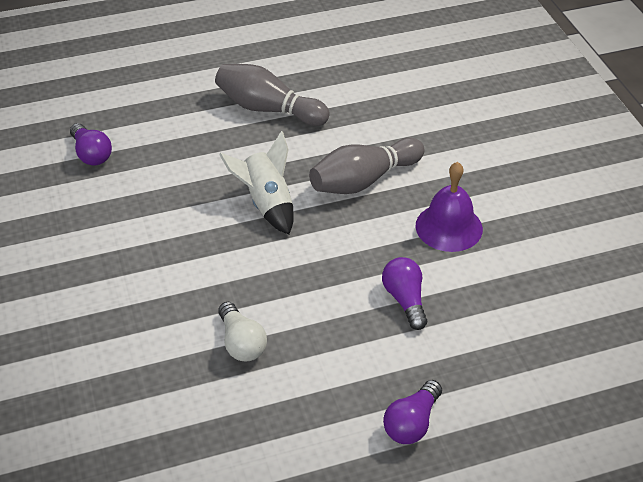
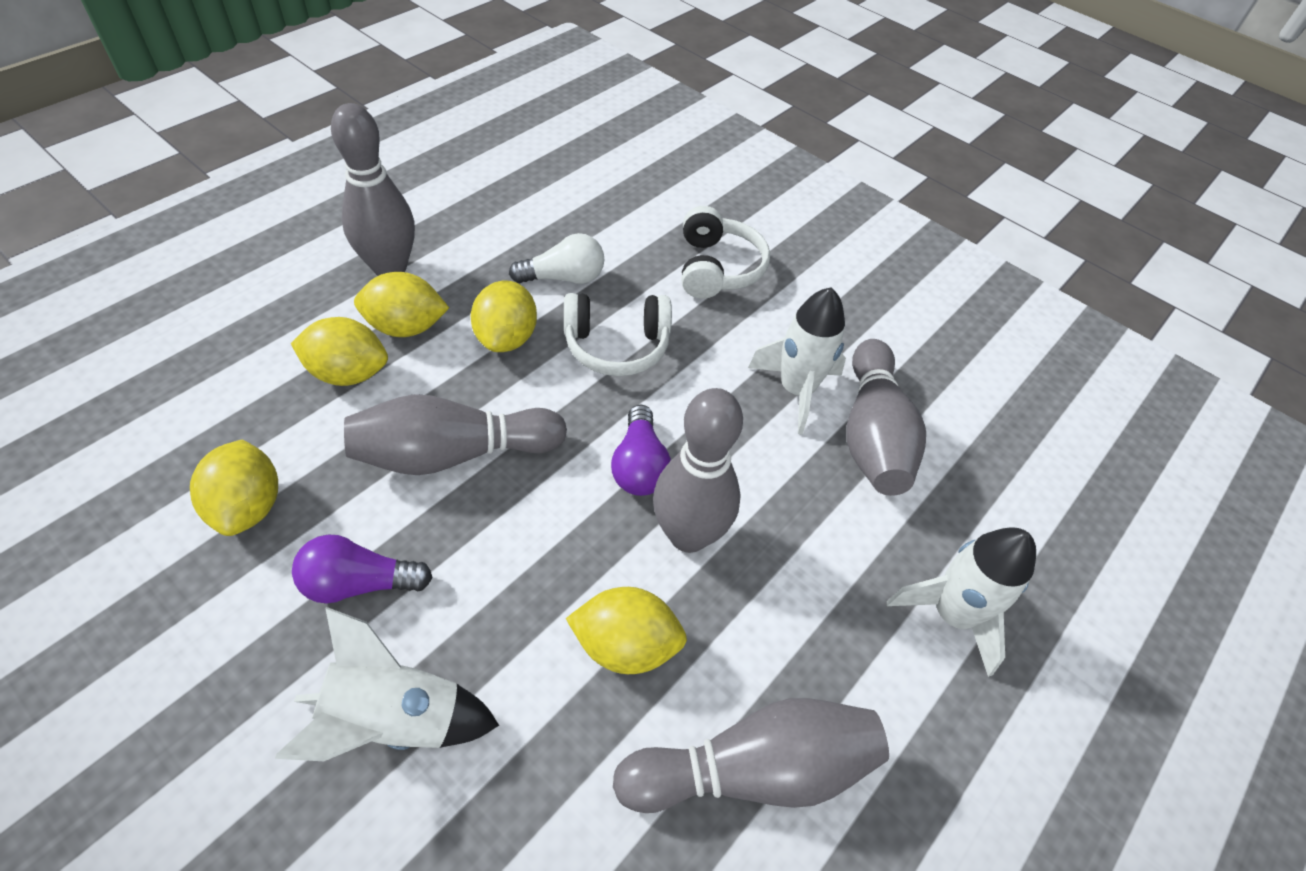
grey bowling pin: 2 -> 5
purple bell: 1 -> 0
purple light bulb: 3 -> 2
white headphones: 0 -> 2
white rocket: 1 -> 3
yellow lemon: 0 -> 5

